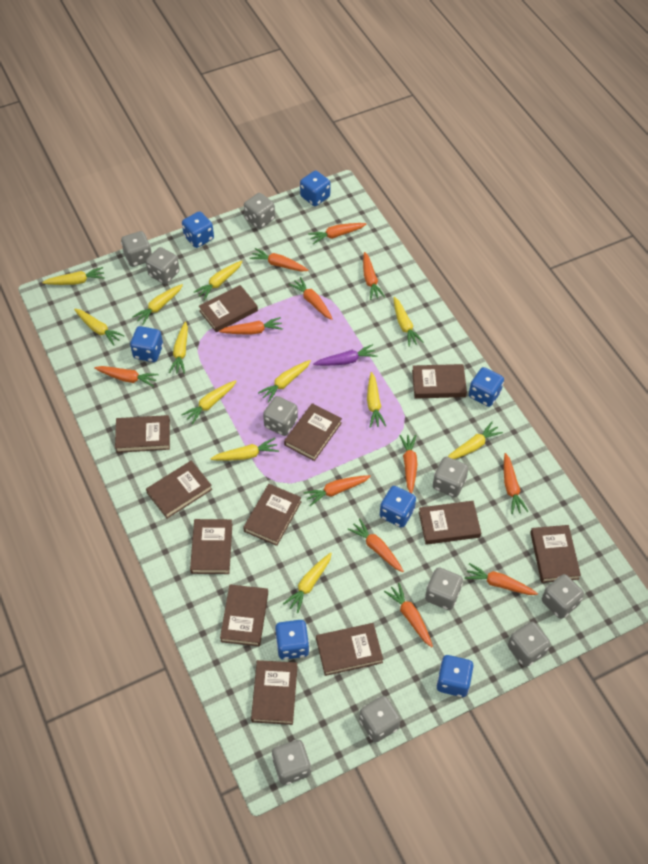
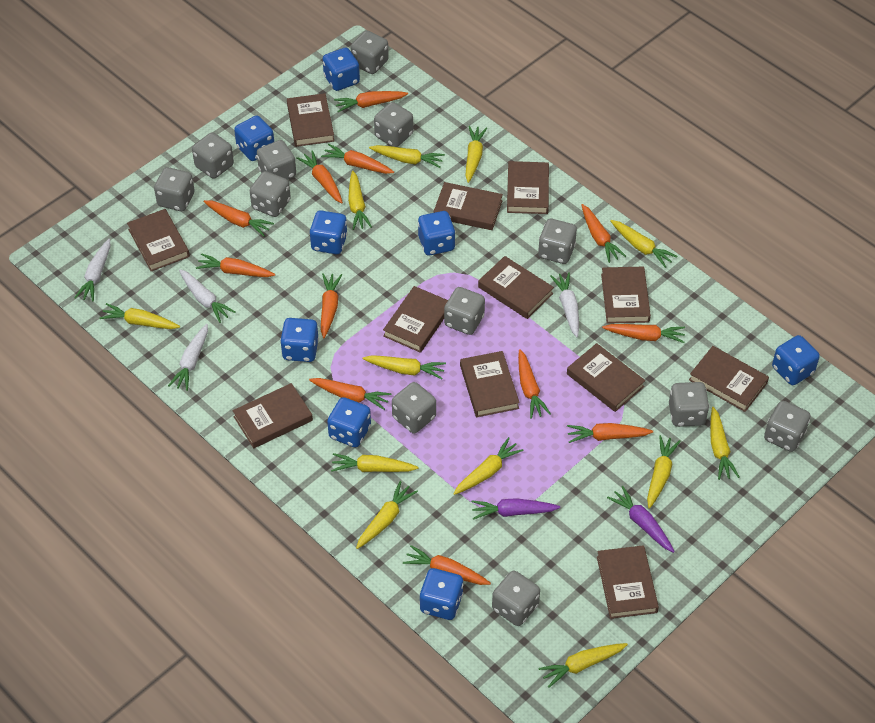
blue dice: 7 -> 8
grey dice: 10 -> 12
purple carrot: 1 -> 2
white carrot: 0 -> 4

